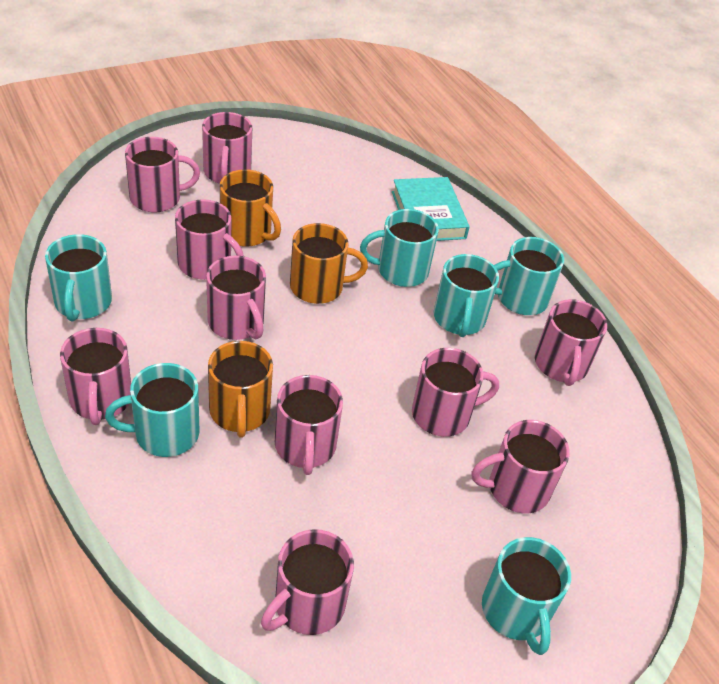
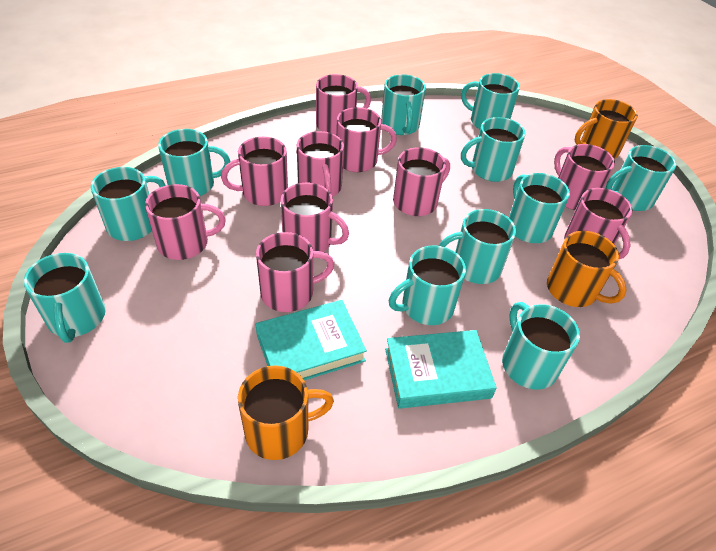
turquoise book: 1 -> 2
turquoise mug: 6 -> 11

